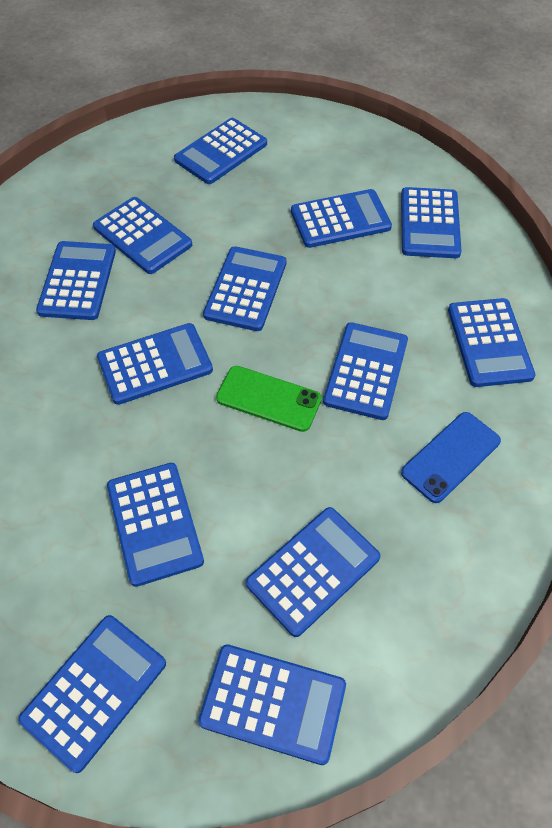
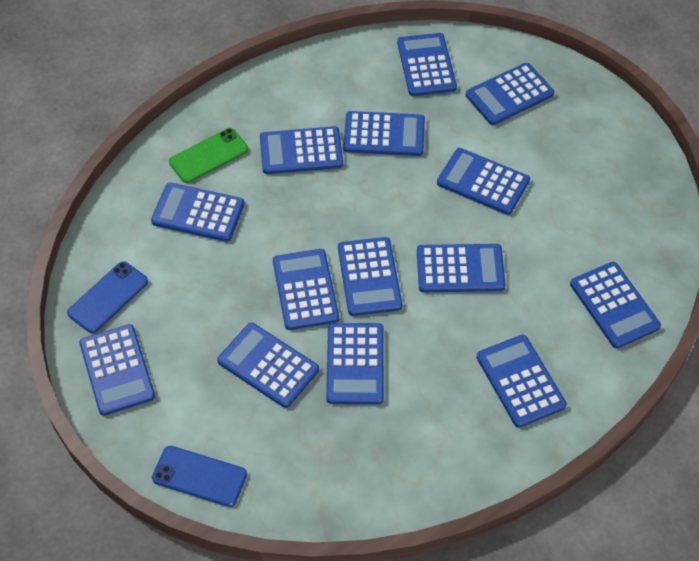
blue calculator: 13 -> 14
blue phone: 1 -> 2

